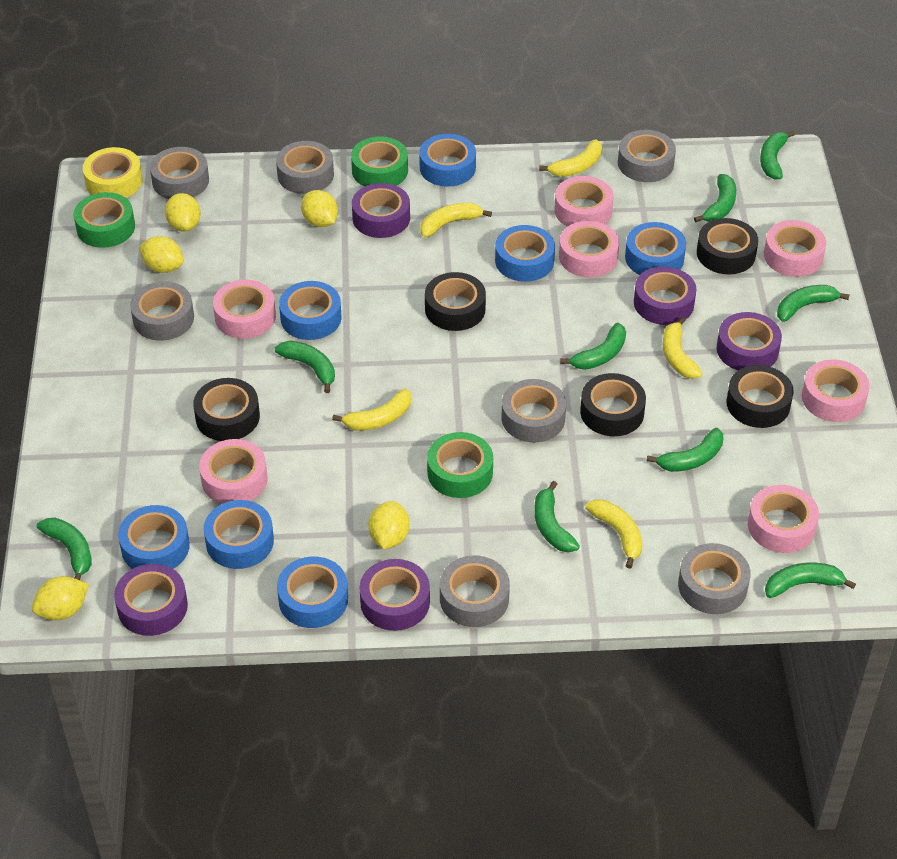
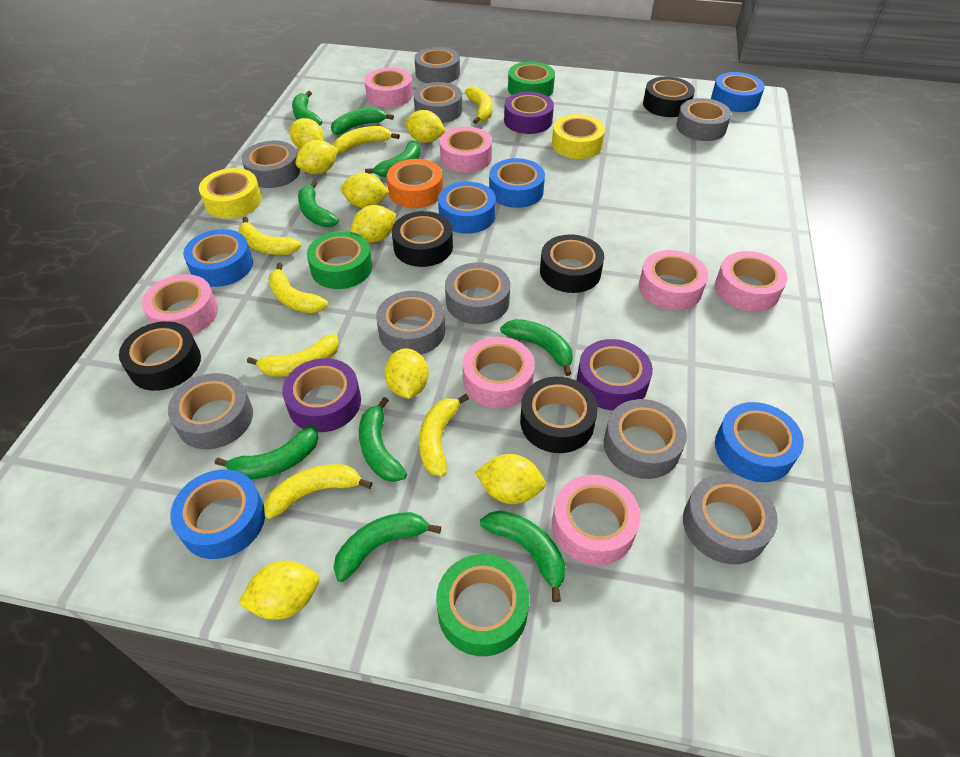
blue tape: 7 -> 6
grey tape: 7 -> 9
orange tape: 0 -> 1
purple tape: 5 -> 3
yellow banana: 5 -> 7
yellow lemon: 5 -> 8
yellow tape: 1 -> 2

